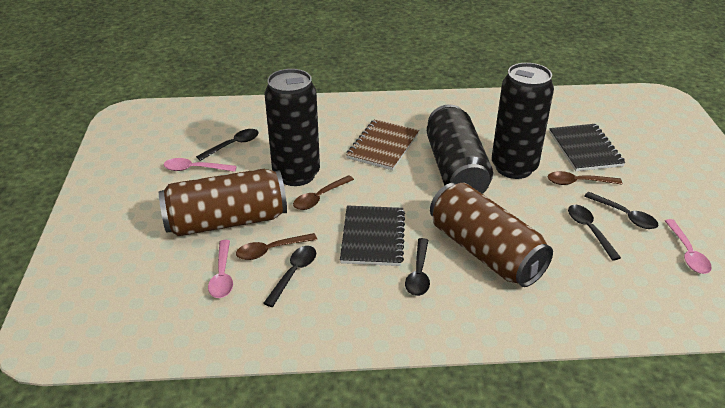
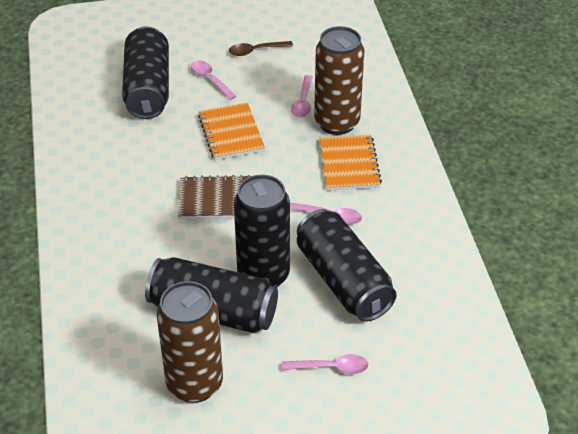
black can: 3 -> 4
black notebook: 2 -> 0
black spoon: 5 -> 0
brown spoon: 3 -> 1
orange notebook: 0 -> 2
pink spoon: 3 -> 4

